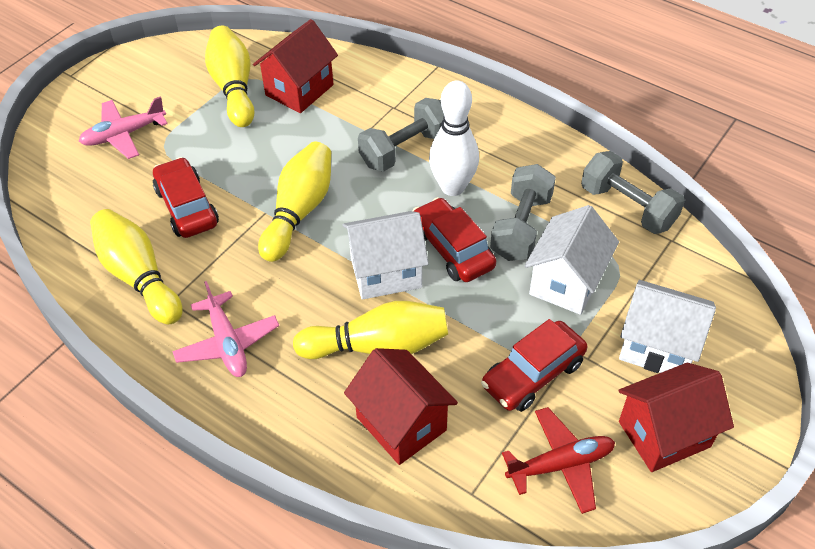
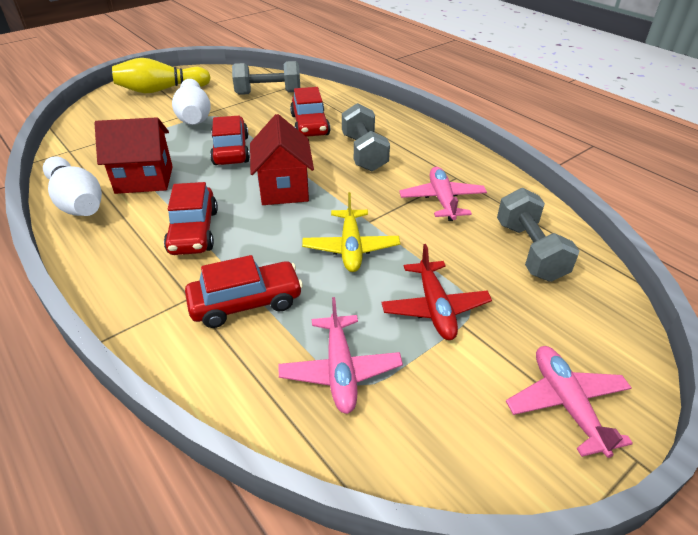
pink plane: 2 -> 3
red car: 3 -> 4
red house: 3 -> 2
white bowling pin: 1 -> 2
white house: 3 -> 0
yellow bowling pin: 4 -> 1
yellow plane: 0 -> 1

